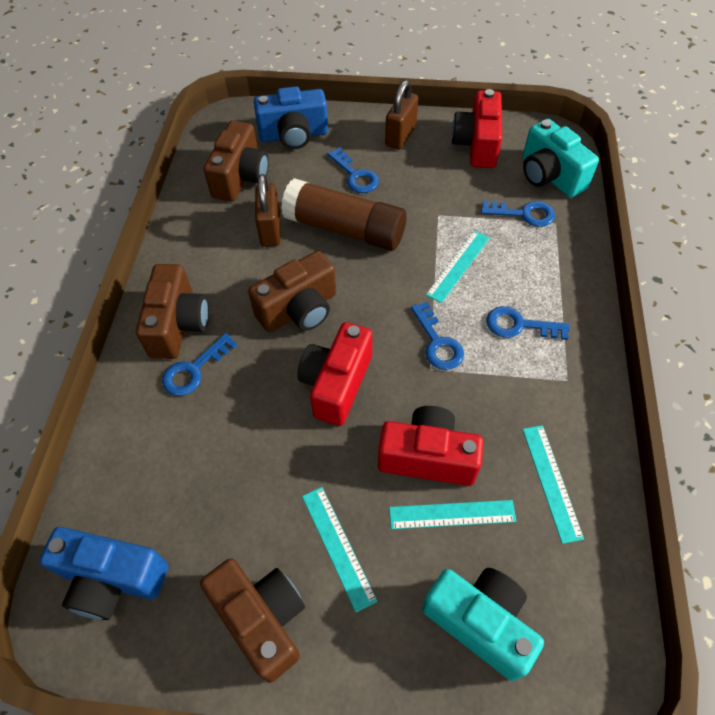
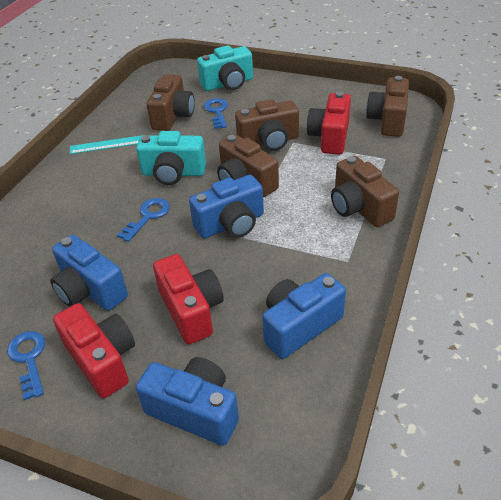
blue camera: 2 -> 4
blue key: 5 -> 3
brown camera: 4 -> 5
brown glue stick: 1 -> 0
brown padlock: 2 -> 0
turquoise ruler: 4 -> 1

